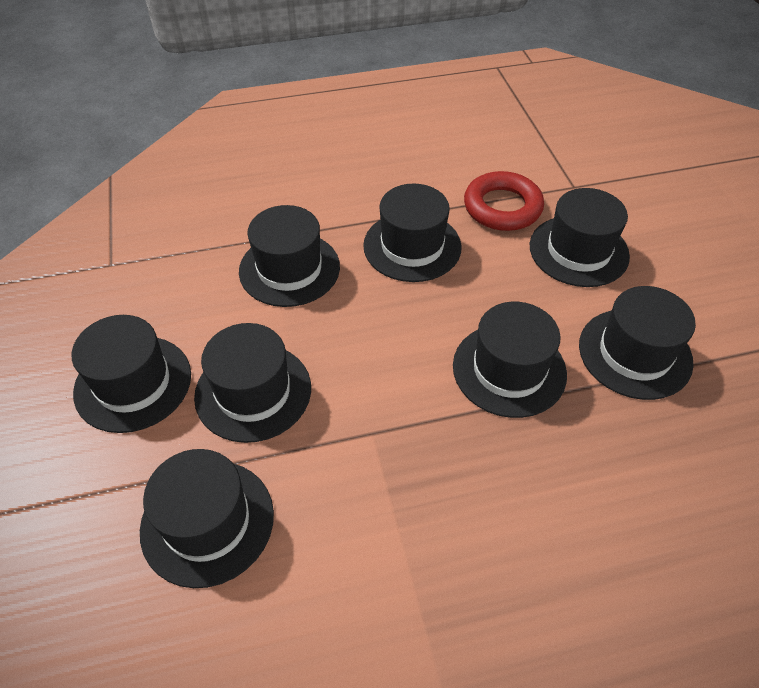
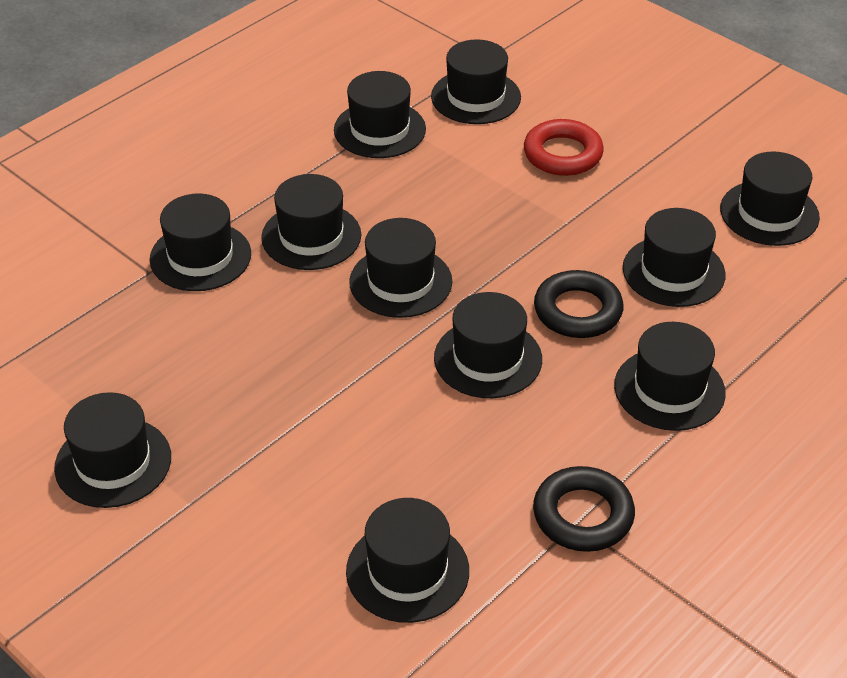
black hat: 8 -> 11
black ring: 0 -> 2

